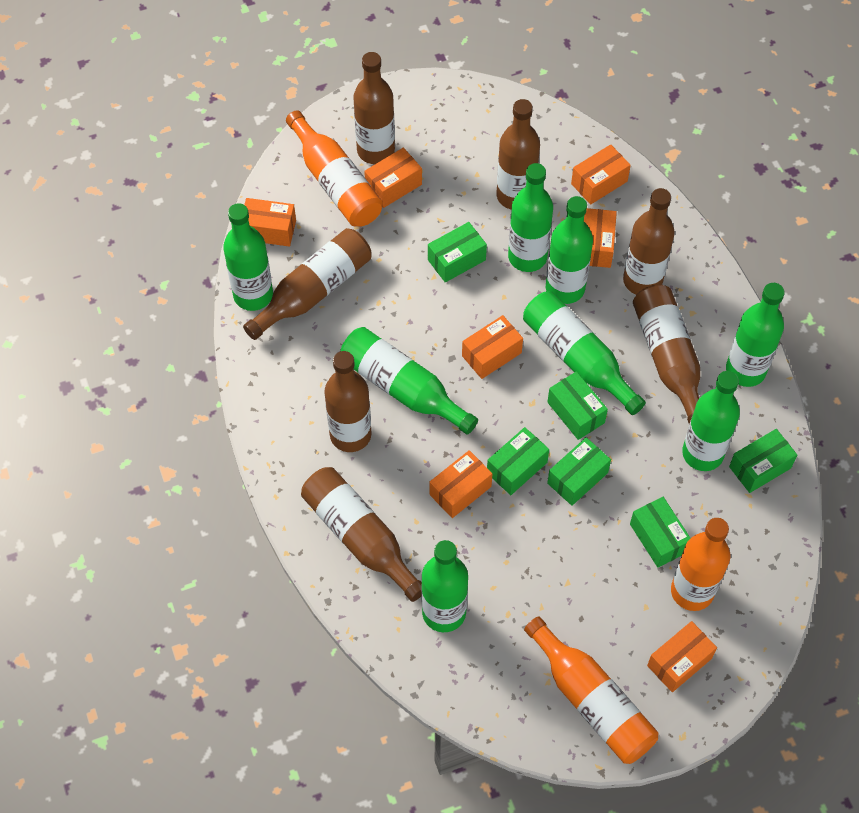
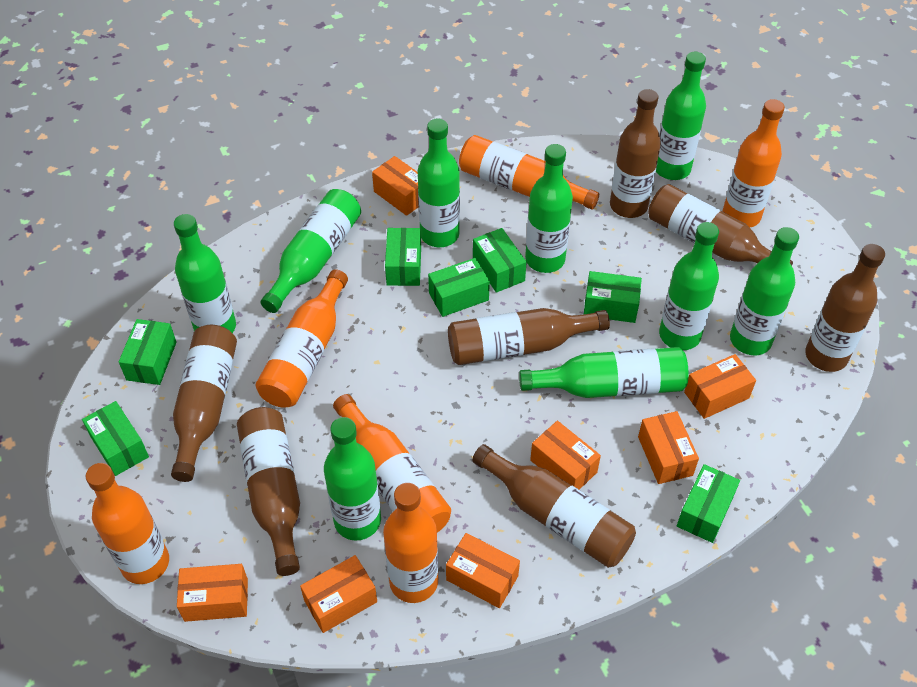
green bottle: 8 -> 9
green box: 6 -> 7
orange bottle: 3 -> 6

